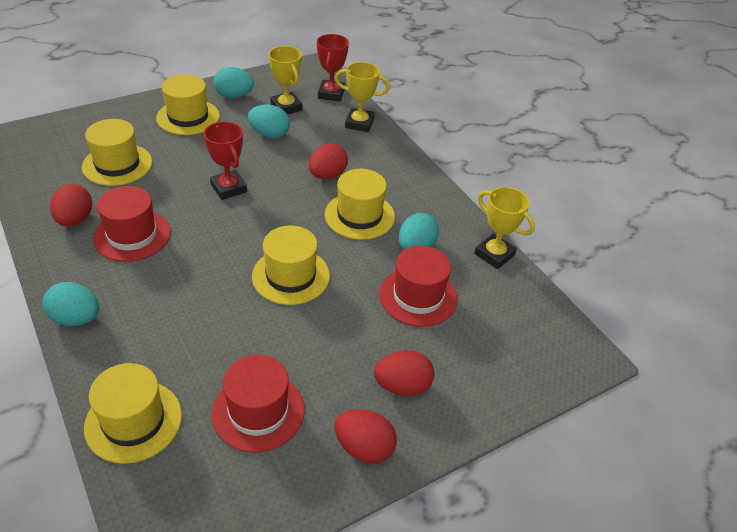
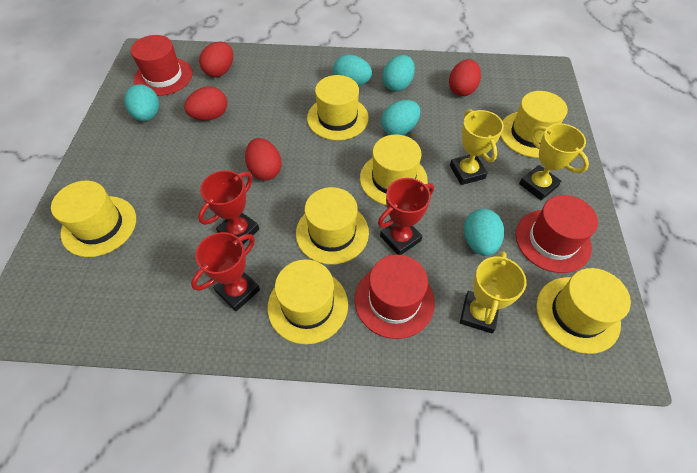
red trophy: 2 -> 3
turquoise egg: 4 -> 5
yellow hat: 5 -> 7

